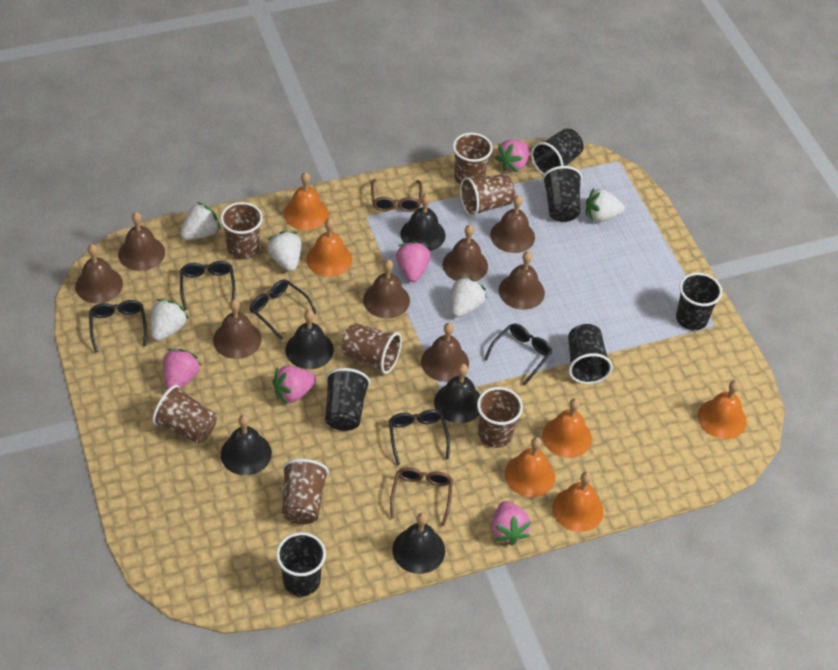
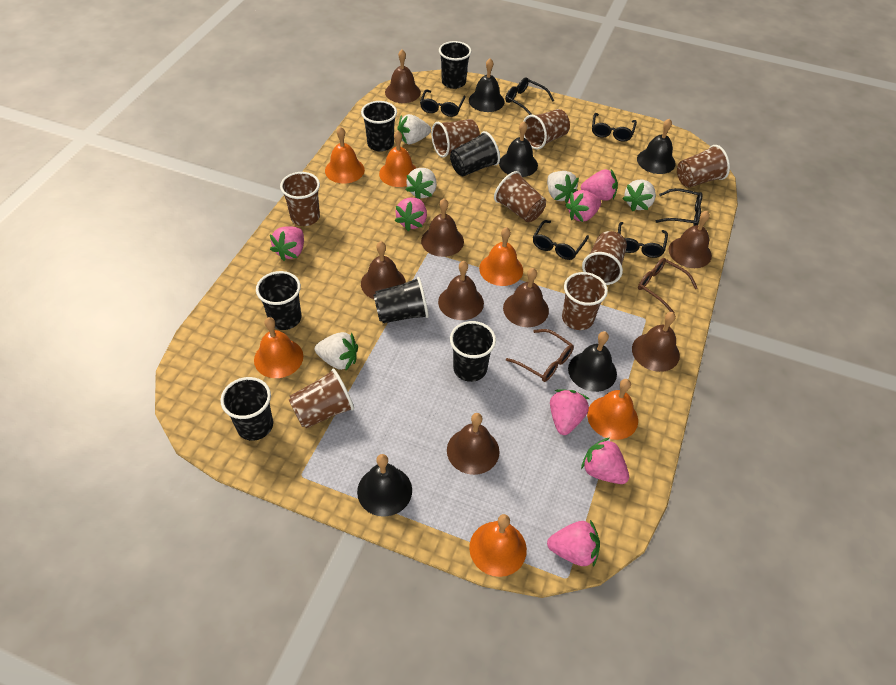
black cup: 6 -> 7
black glasses: 5 -> 6
brown cup: 7 -> 8
pink strawberry: 5 -> 7

